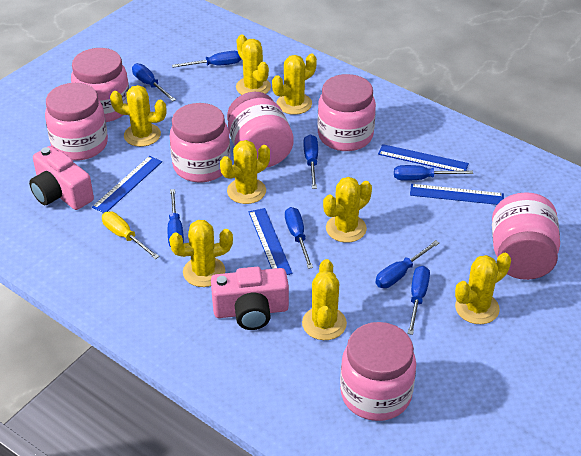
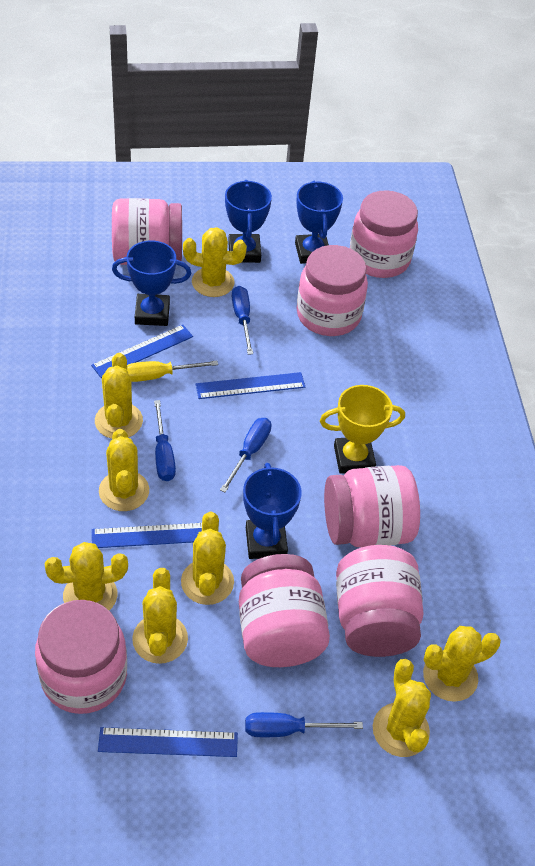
blue screwdriver: 8 -> 4
blue trophy: 0 -> 4
pink camera: 2 -> 0
yellow trophy: 0 -> 1

